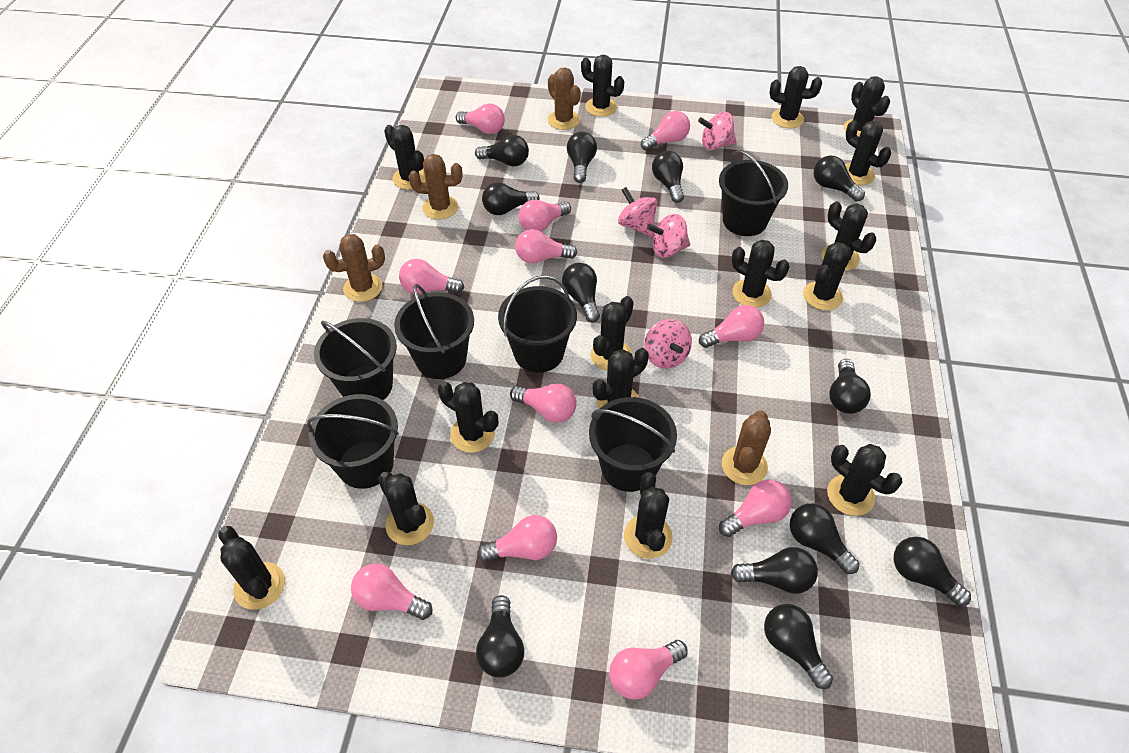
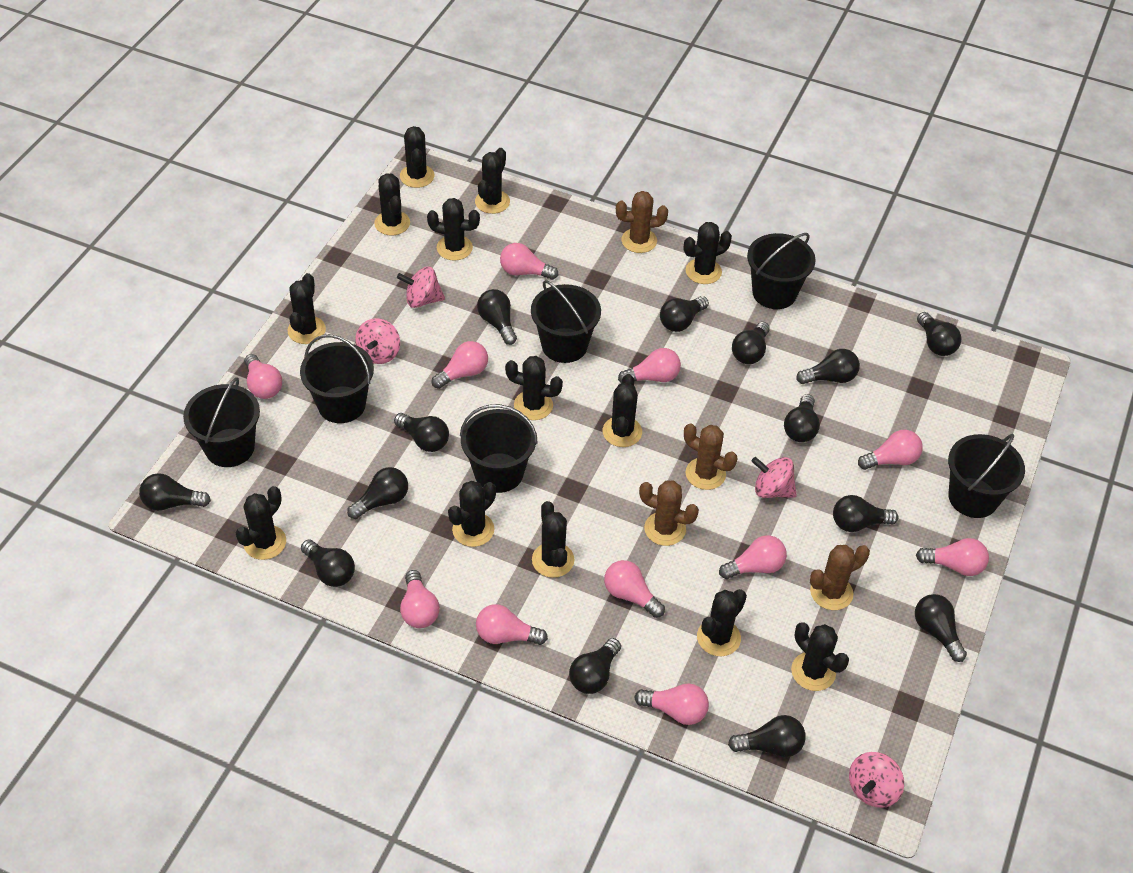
black cactus: 15 -> 13
black light bulb: 12 -> 14

